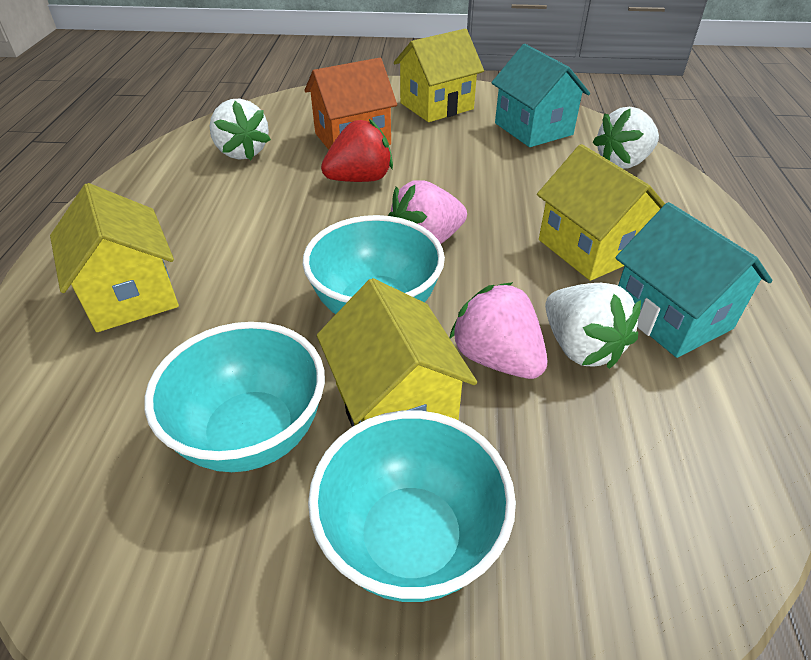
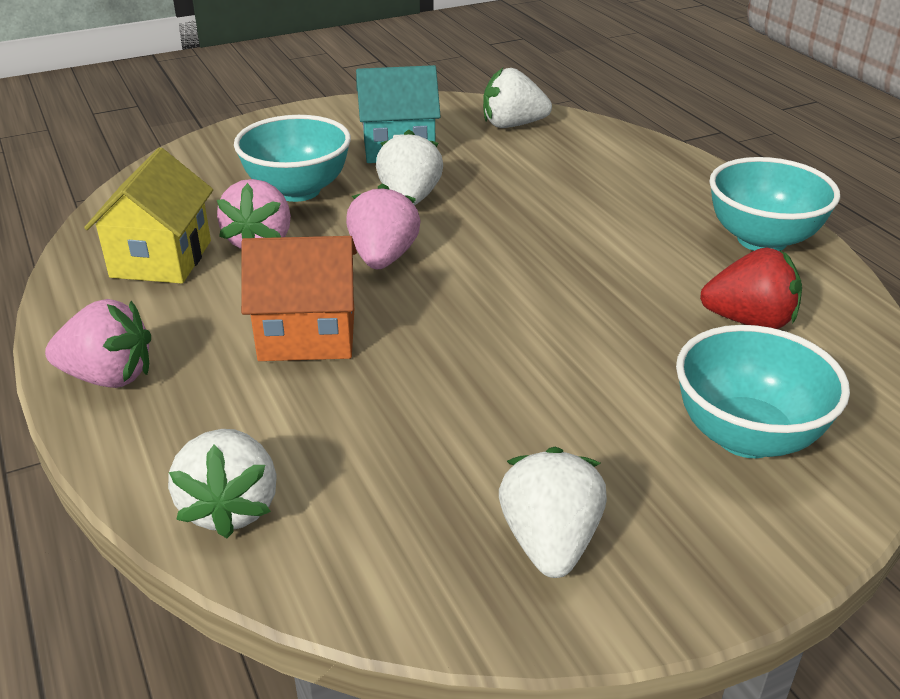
pink strawberry: 2 -> 3
turquoise house: 2 -> 1
white strawberry: 3 -> 4
yellow house: 4 -> 1

